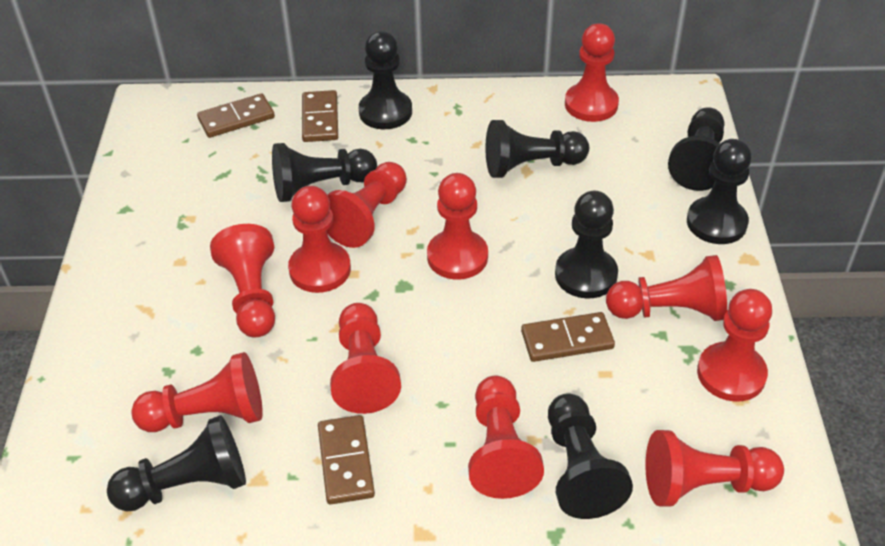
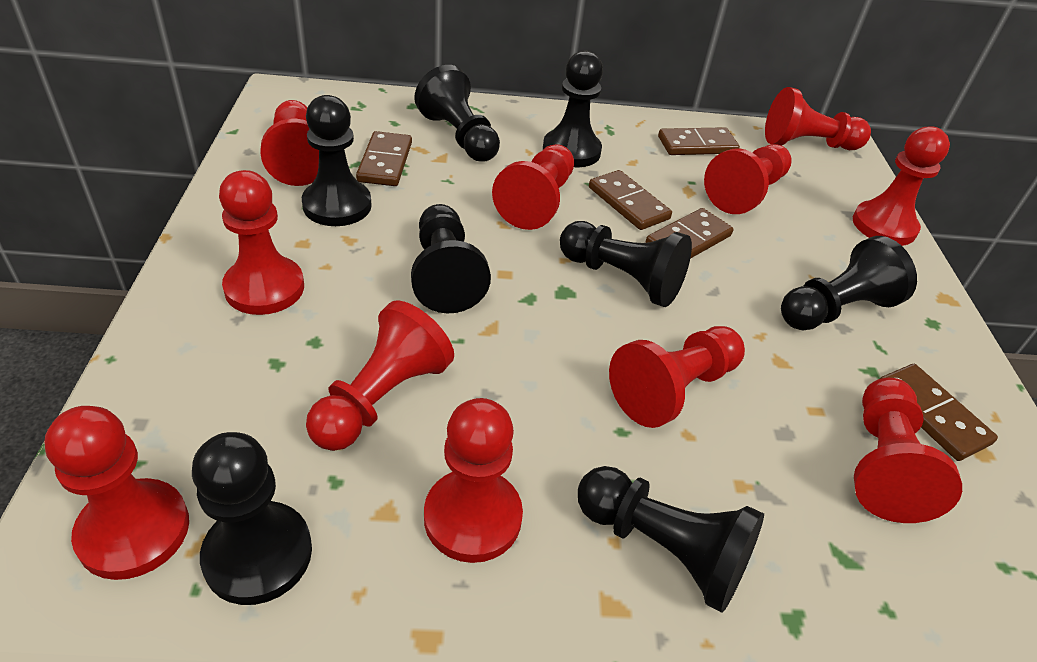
brown domino: 4 -> 5

